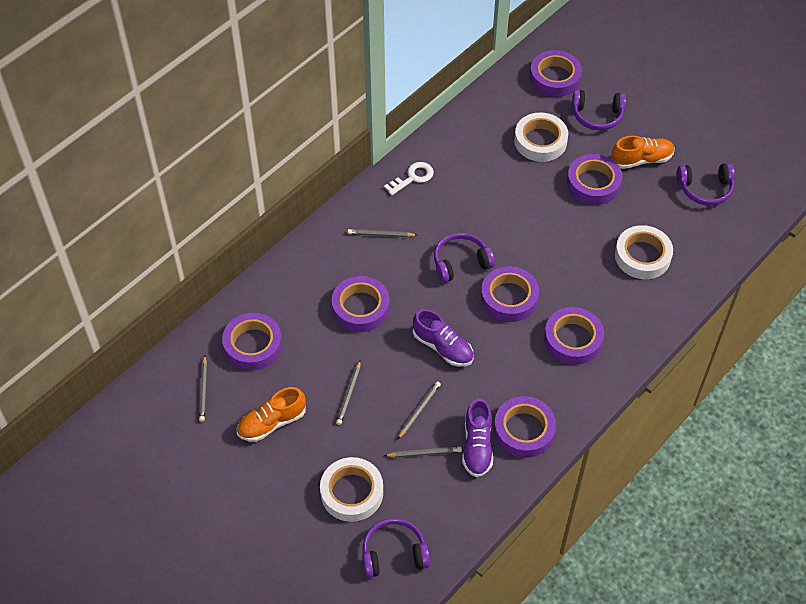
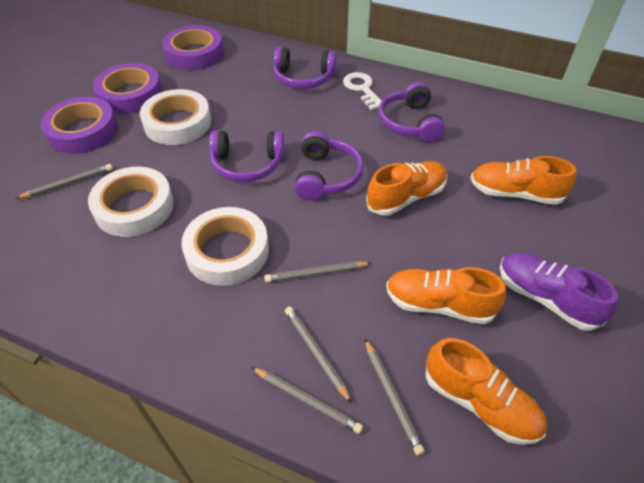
orange shoe: 2 -> 4
purple shoe: 2 -> 1
purple tape: 7 -> 3

